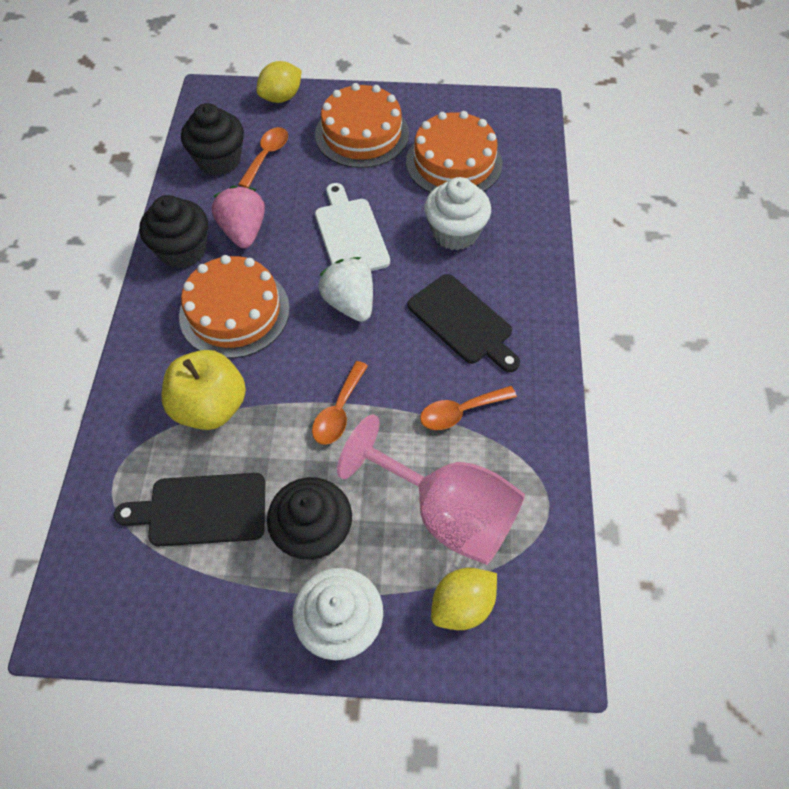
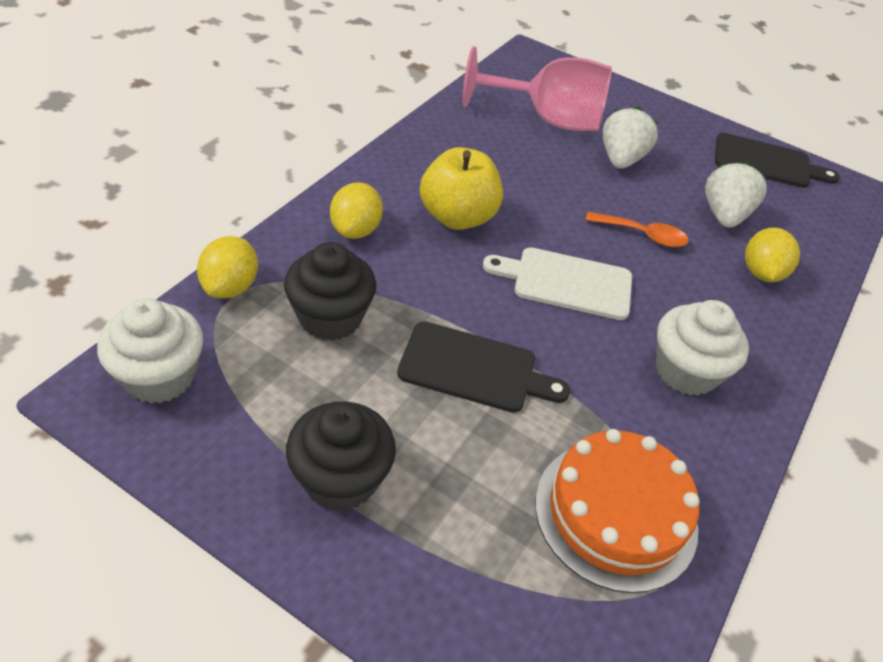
black cupcake: 3 -> 2
orange cake: 3 -> 1
orange spoon: 3 -> 1
pink strawberry: 1 -> 0
white strawberry: 1 -> 2
yellow lemon: 2 -> 3

